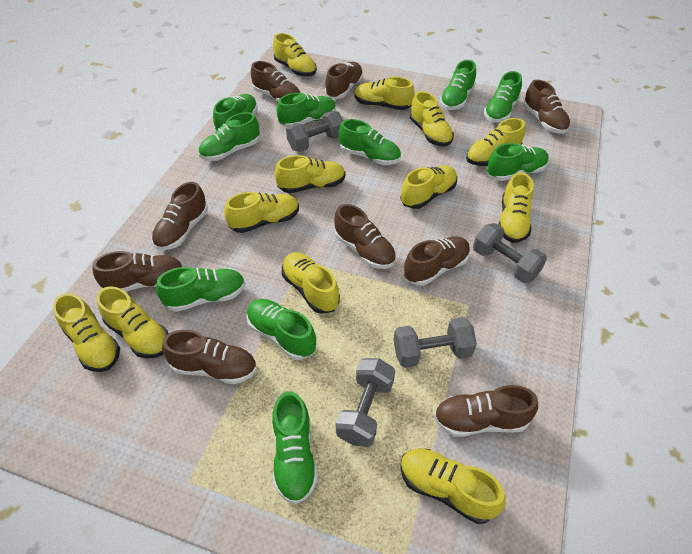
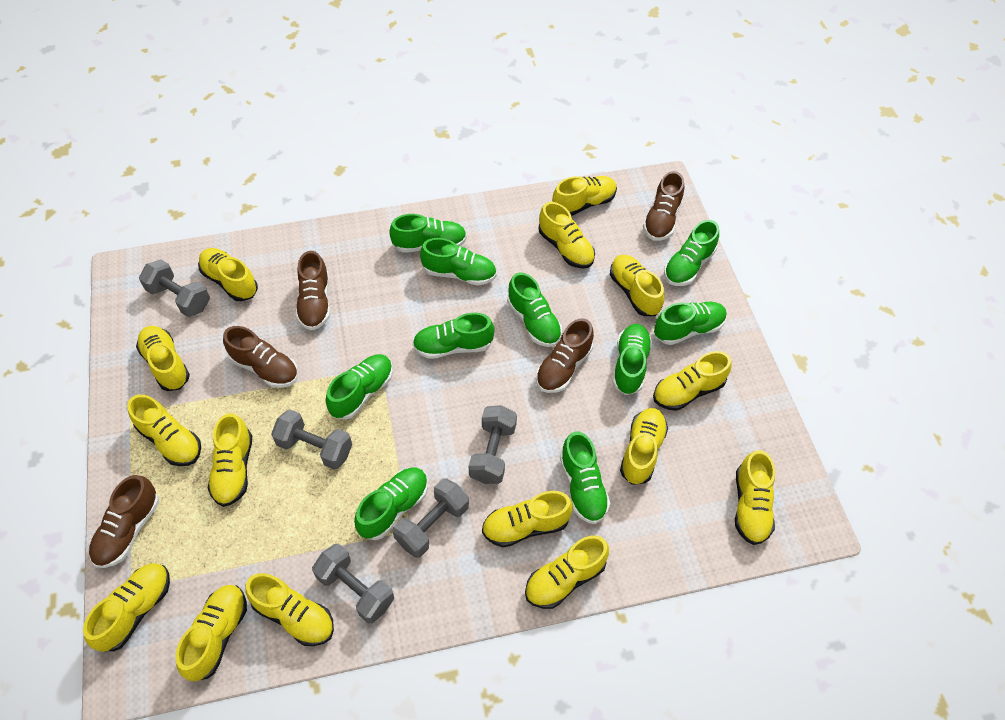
brown shoe: 9 -> 5
grey dumbbell: 4 -> 5
yellow shoe: 12 -> 15

